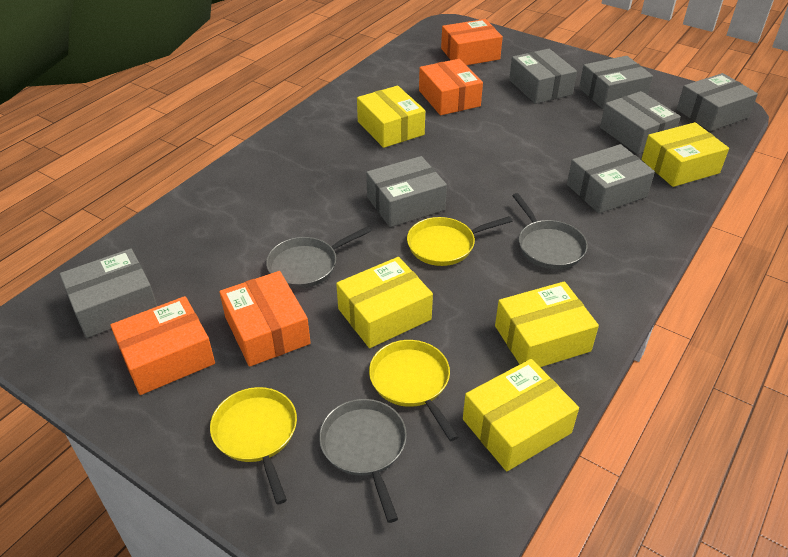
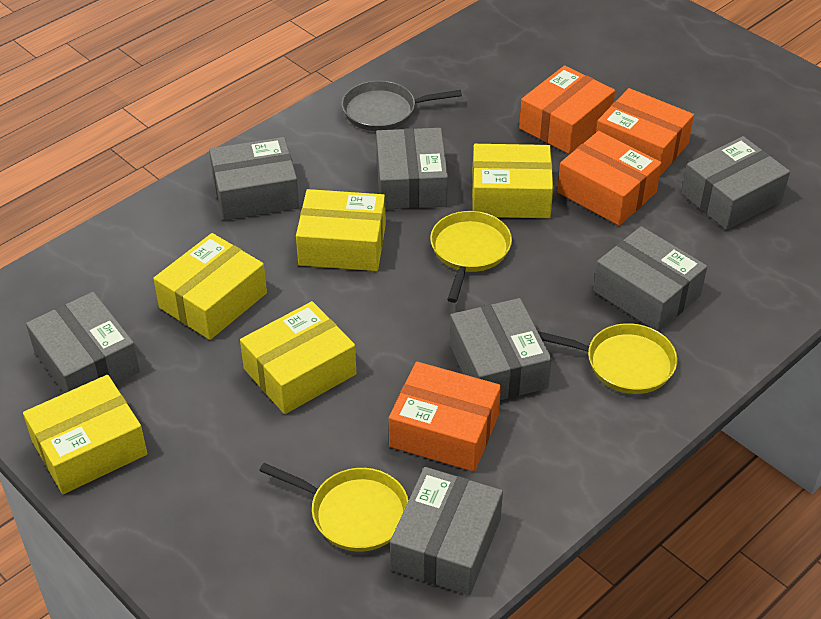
grey pan: 3 -> 1

